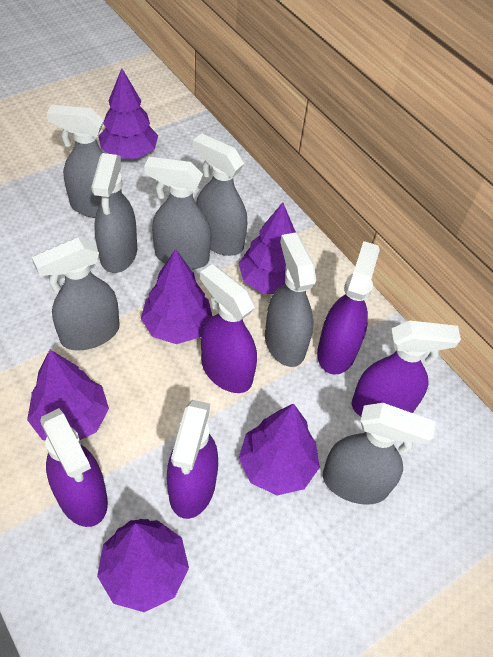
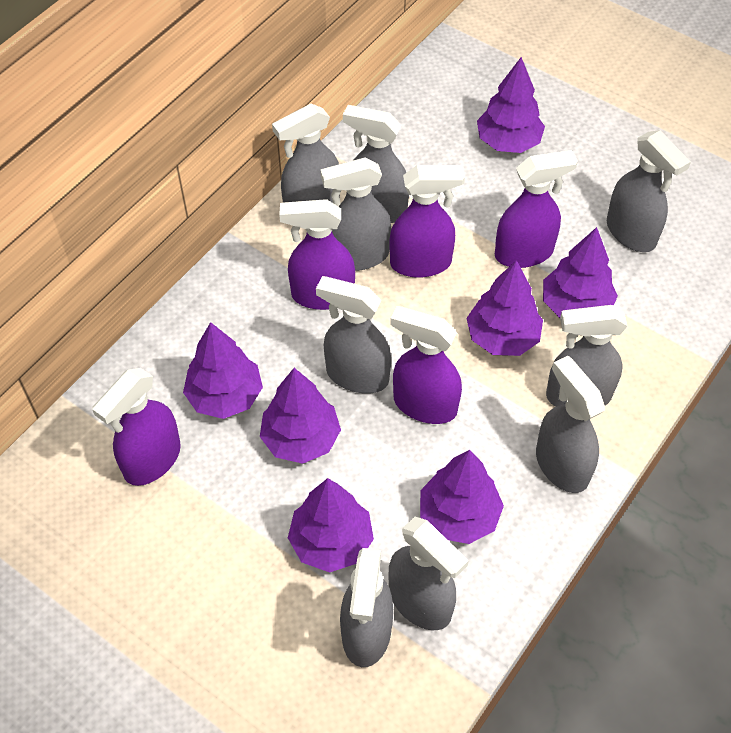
grey spray bottle: 7 -> 9
purple tree: 6 -> 7

